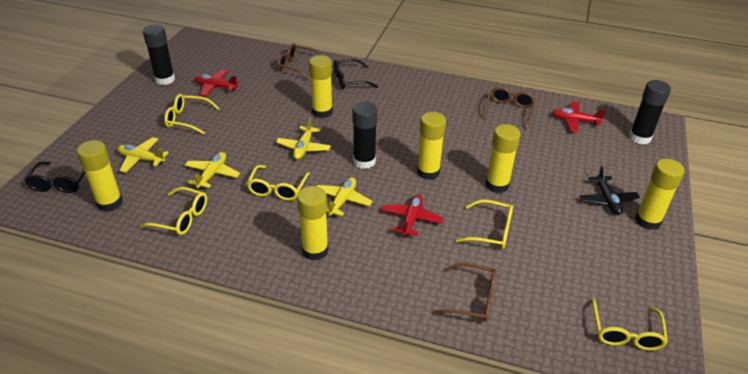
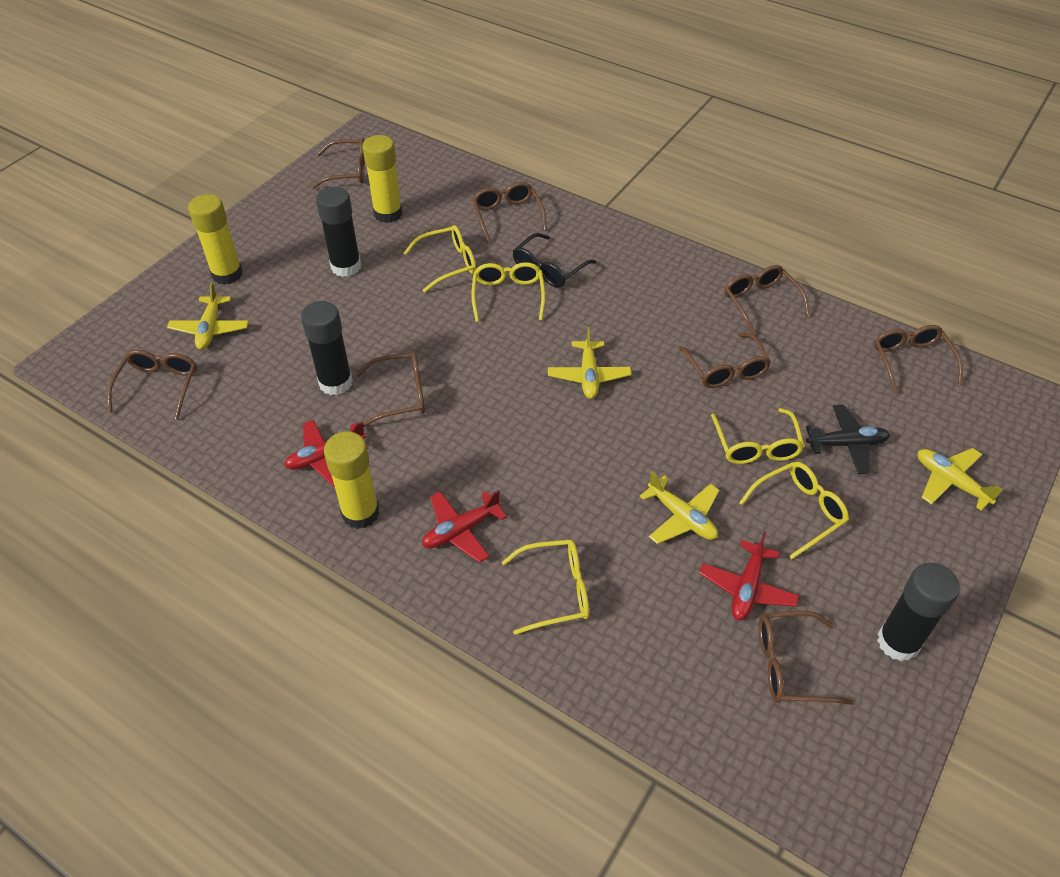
black glasses: 2 -> 1
brown glasses: 3 -> 8
yellow glue stick: 6 -> 3

